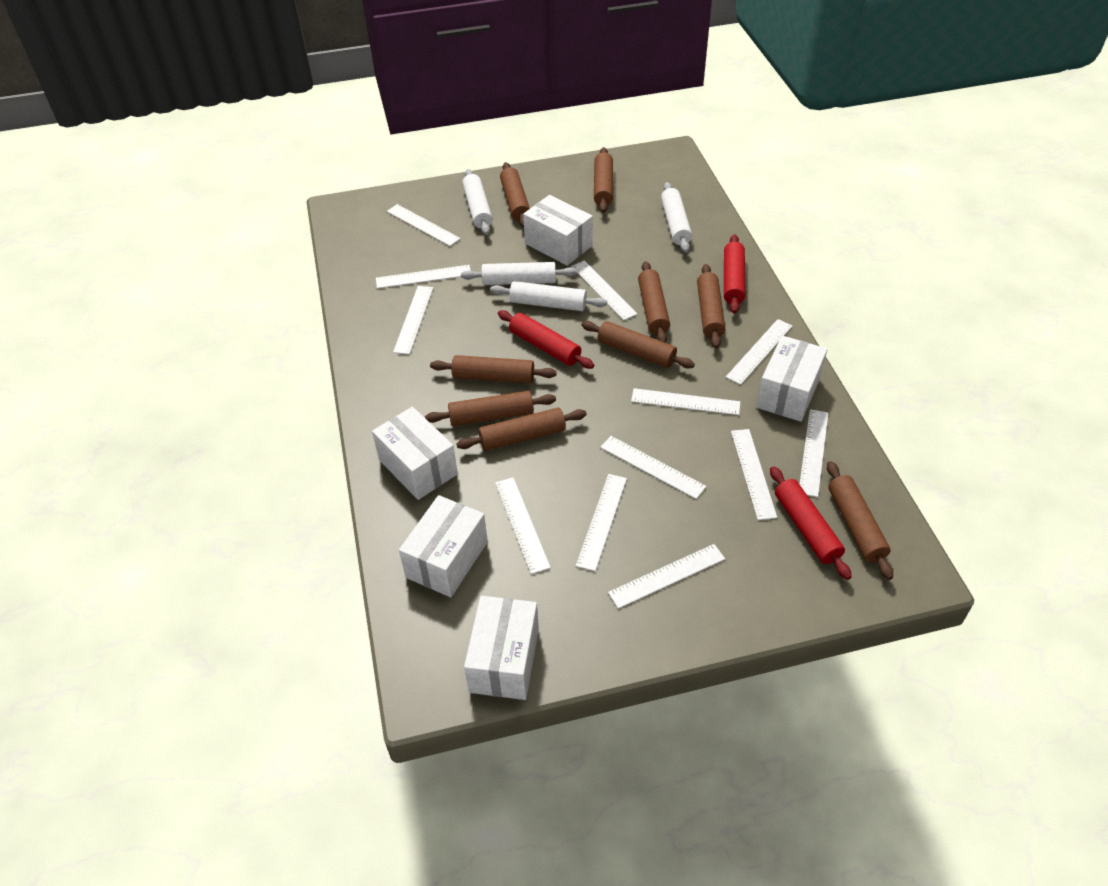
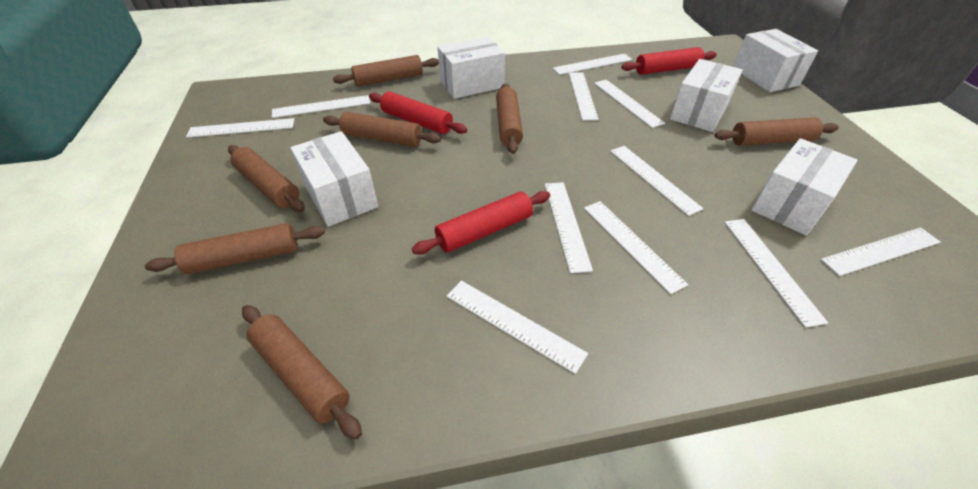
brown rolling pin: 9 -> 7
white rolling pin: 4 -> 0
white ruler: 12 -> 11

